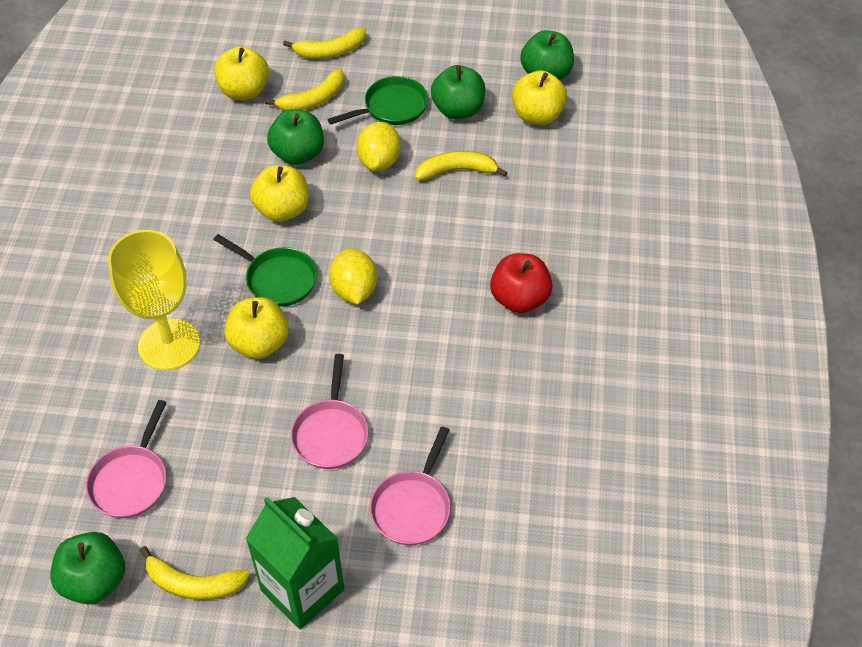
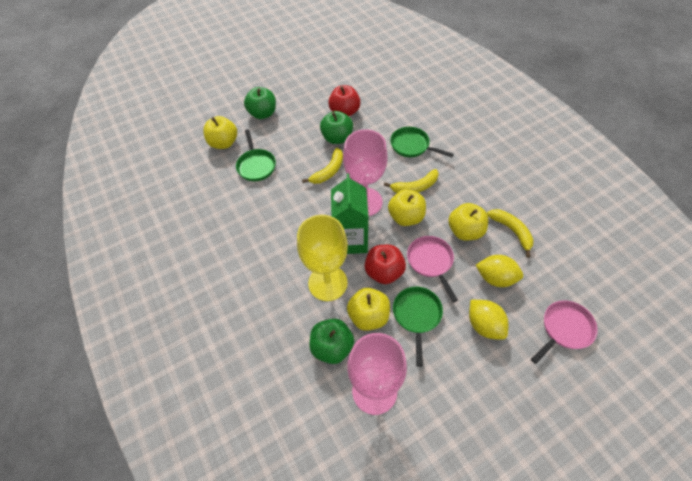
green apple: 4 -> 3
green pan: 2 -> 3
pink goblet: 0 -> 2
pink pan: 3 -> 2
red apple: 1 -> 2
yellow banana: 4 -> 3

